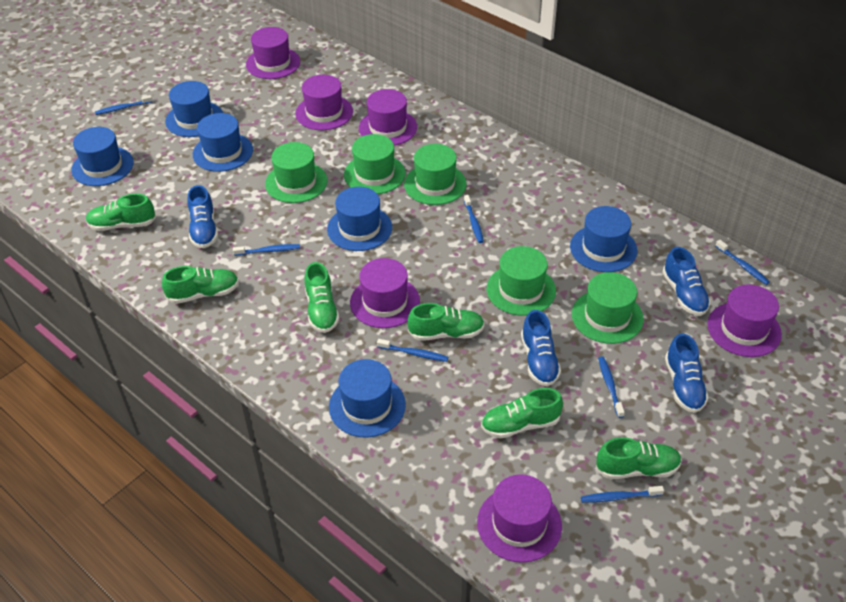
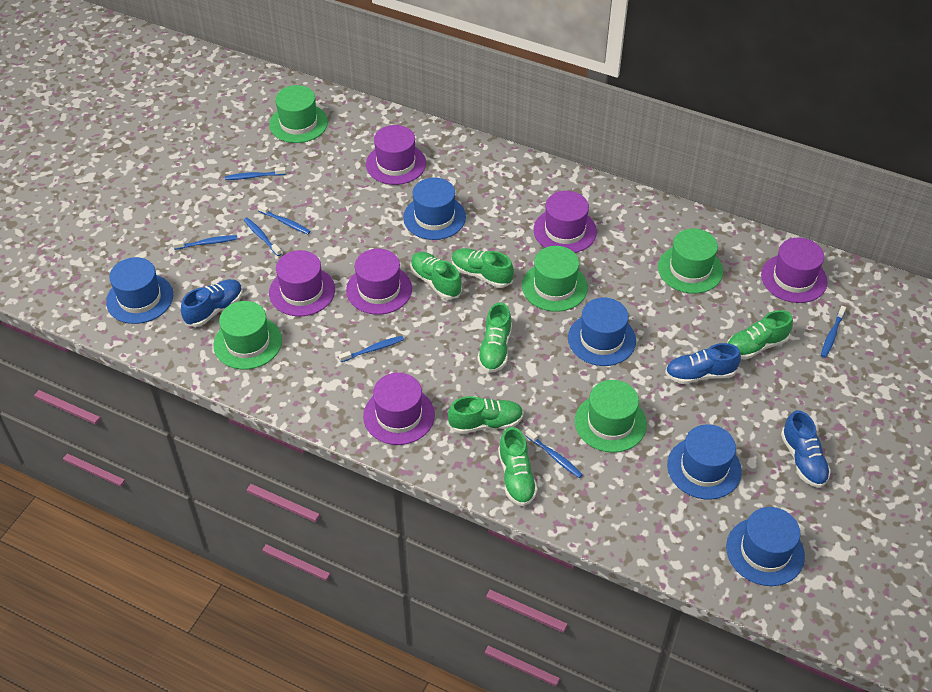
blue hat: 6 -> 5
blue shoe: 4 -> 3

